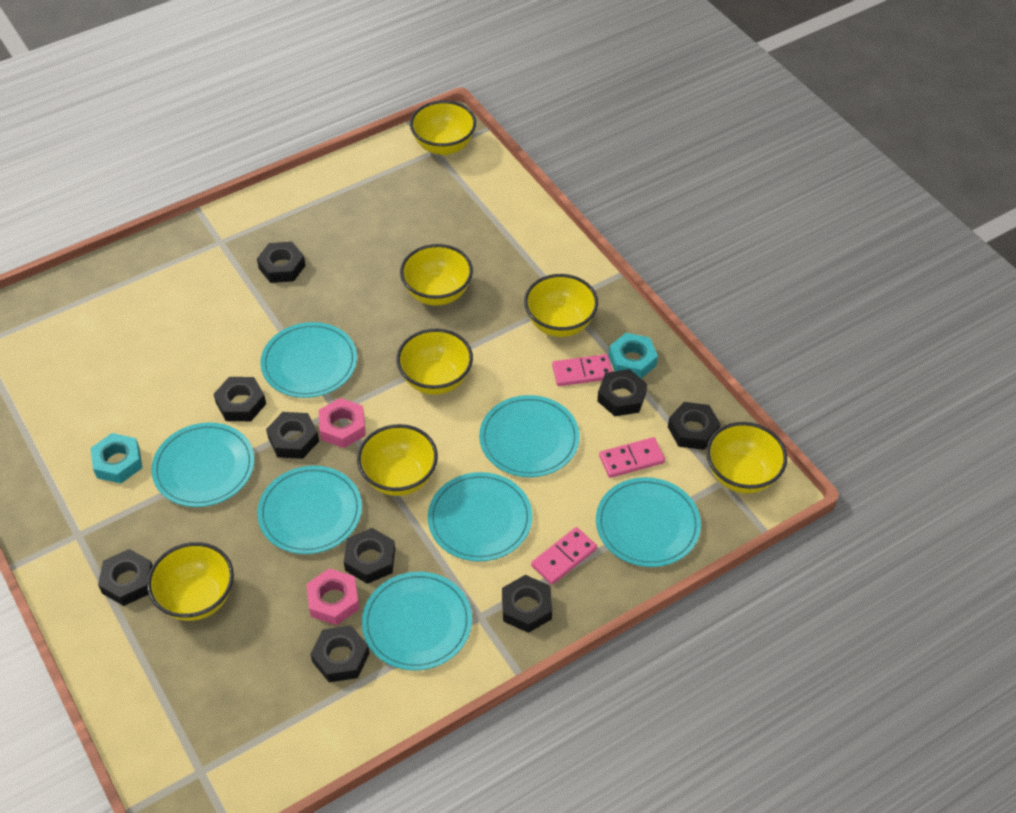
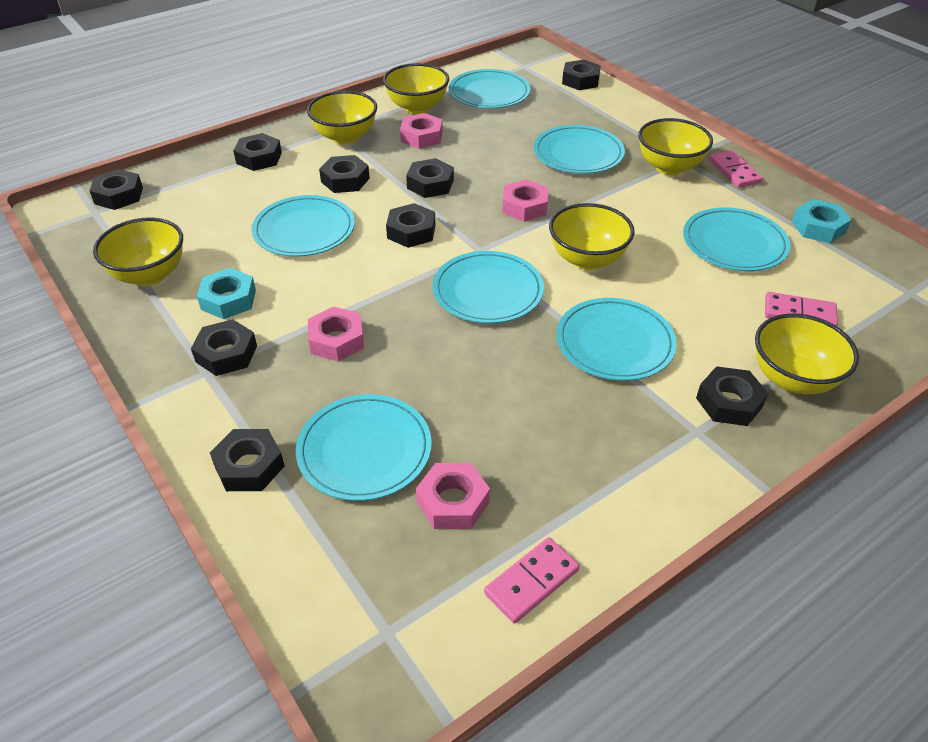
pink nut: 2 -> 4
yellow bowl: 7 -> 6

